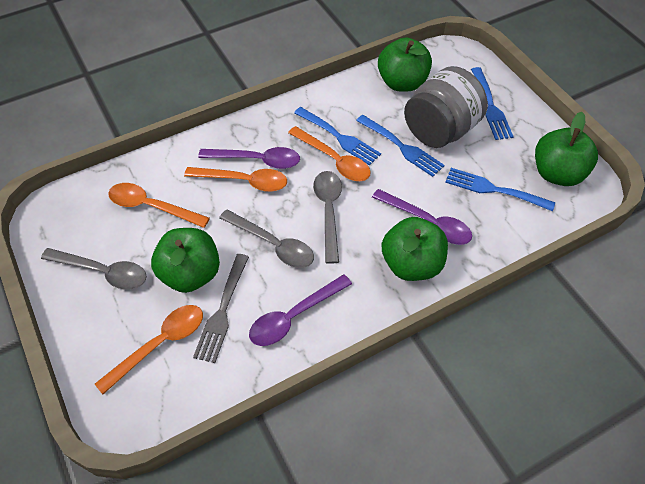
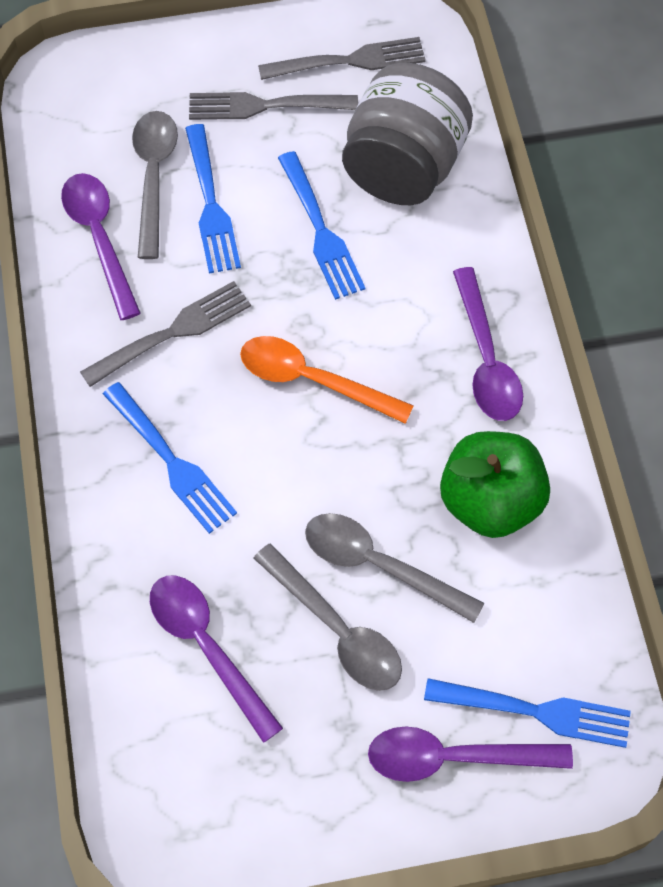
green apple: 4 -> 1
grey fork: 1 -> 3
orange spoon: 4 -> 1
purple spoon: 3 -> 4

